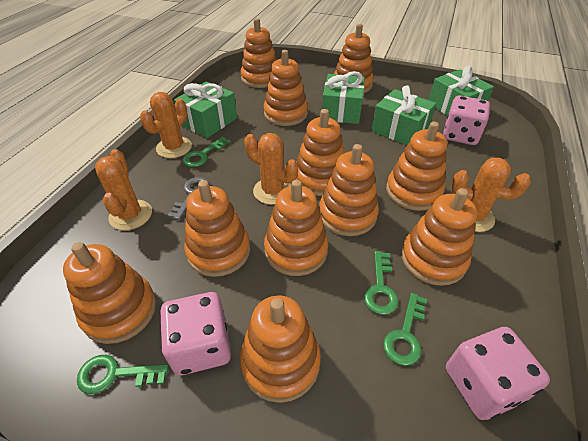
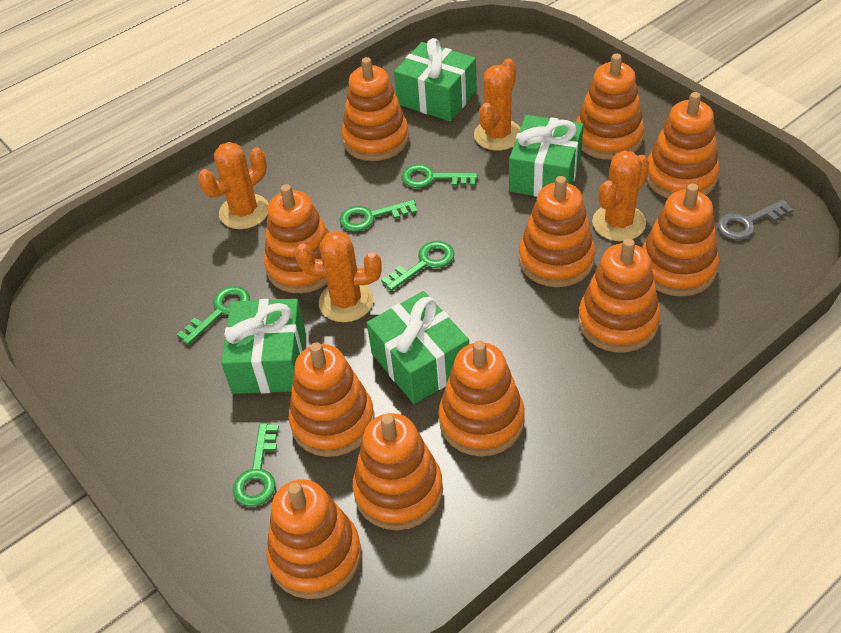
green key: 4 -> 5
pink dice: 3 -> 0

